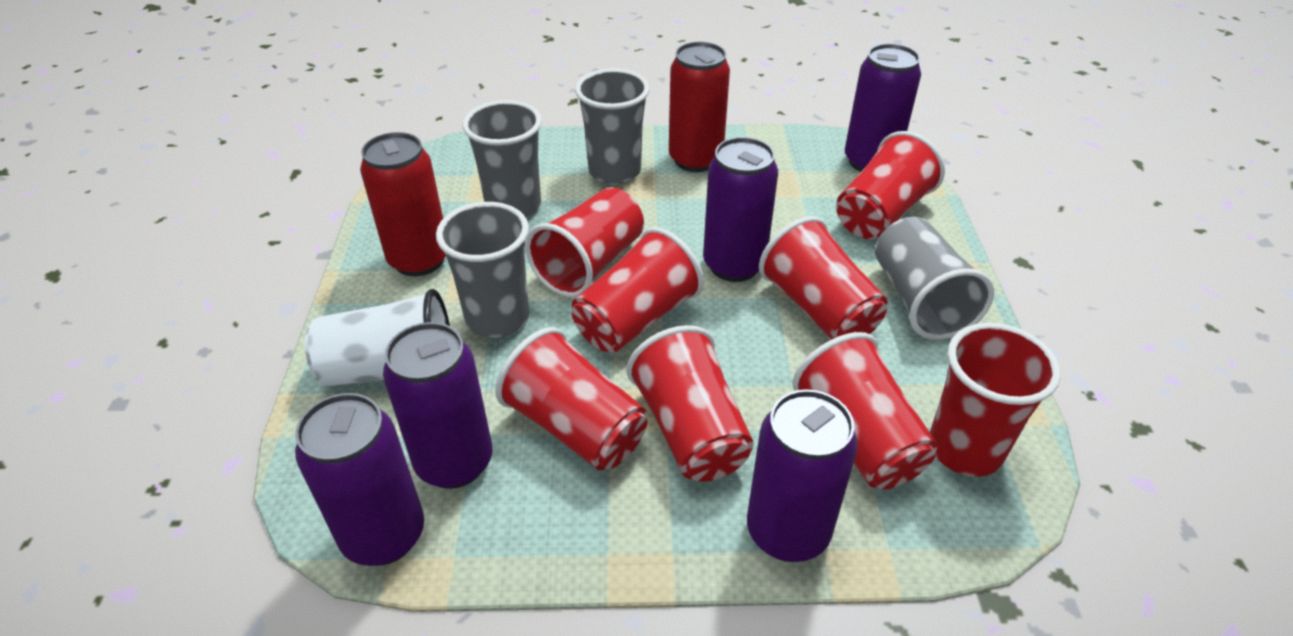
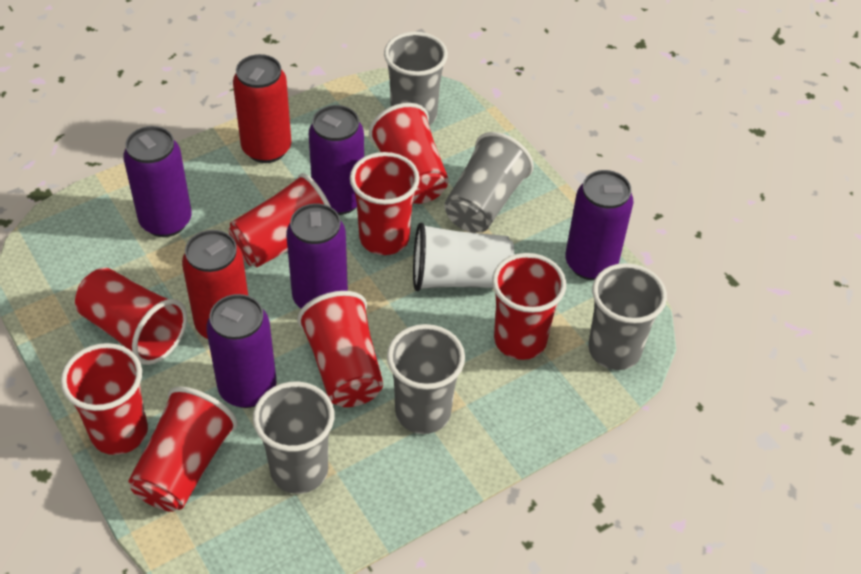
grey cup: 4 -> 5

